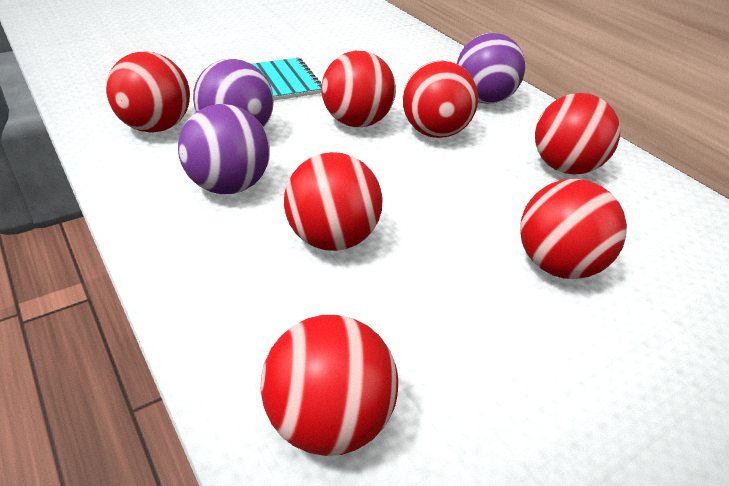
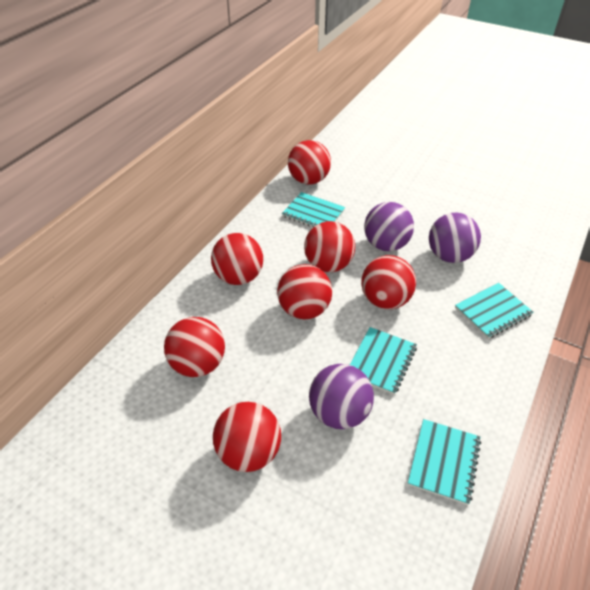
turquoise notebook: 1 -> 4

